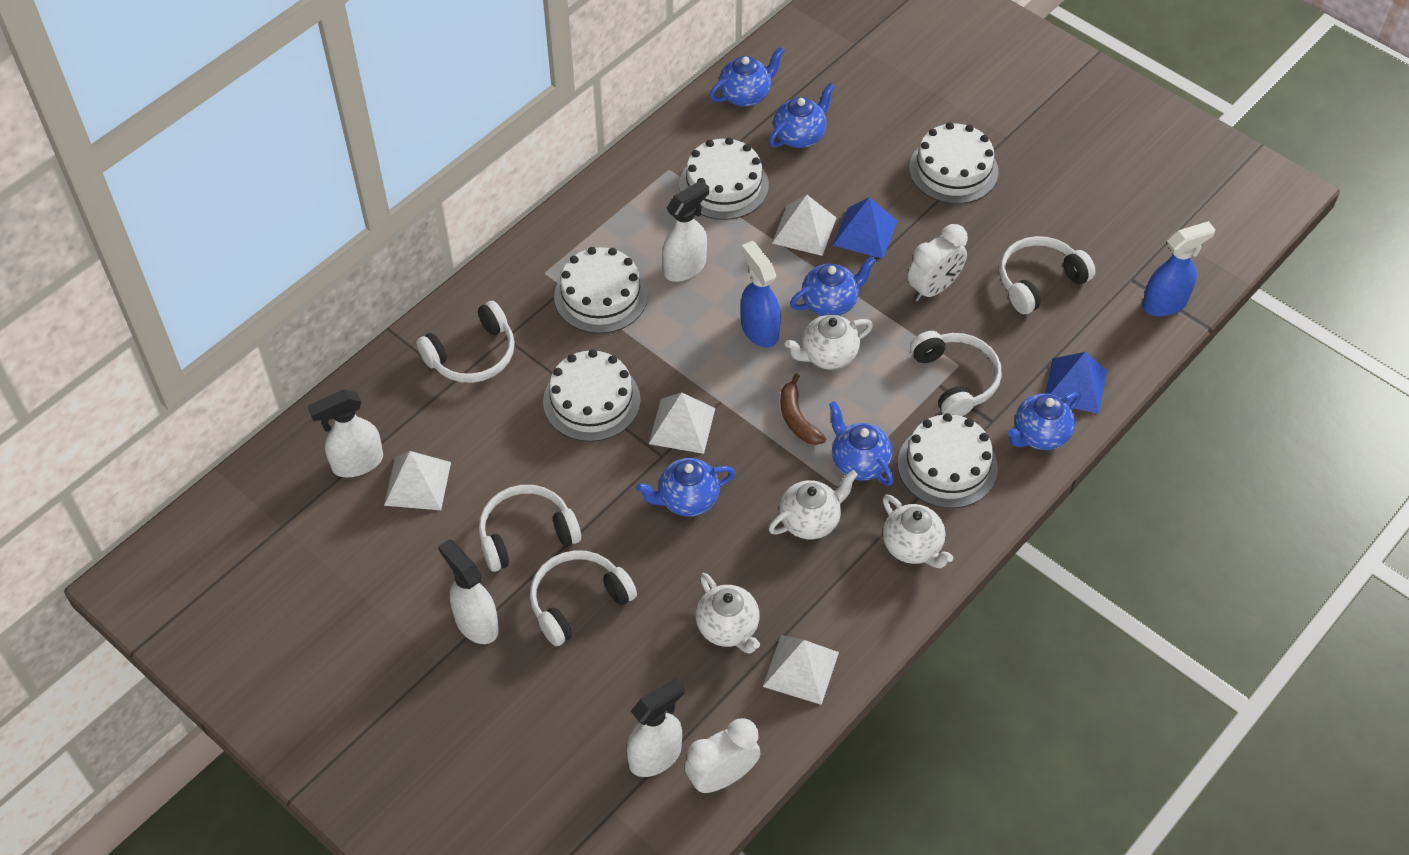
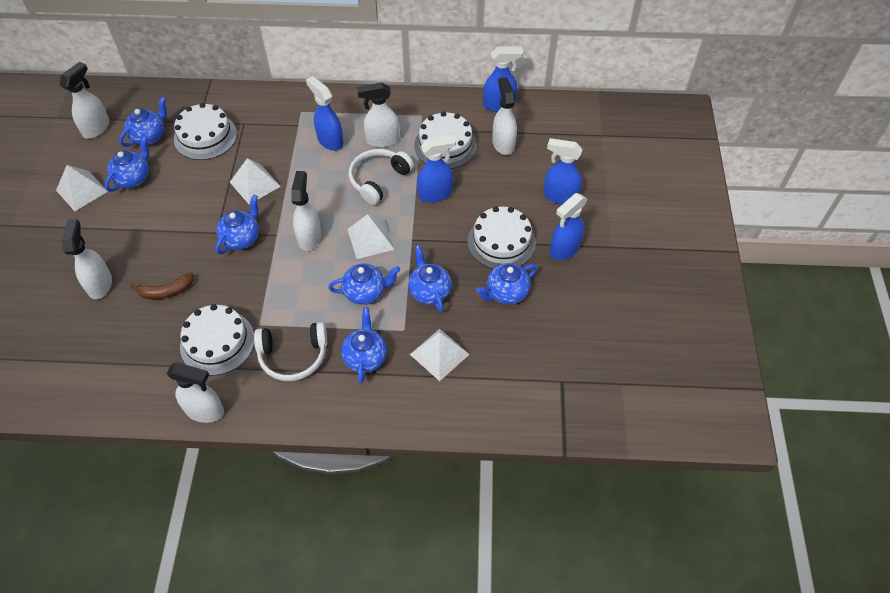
blue pyramid: 2 -> 0
blue spray bottle: 2 -> 5
blue teapot: 6 -> 7
white cake: 5 -> 4
white clock: 2 -> 0
white headphones: 5 -> 2
white spray bottle: 4 -> 6
white teapot: 4 -> 0

